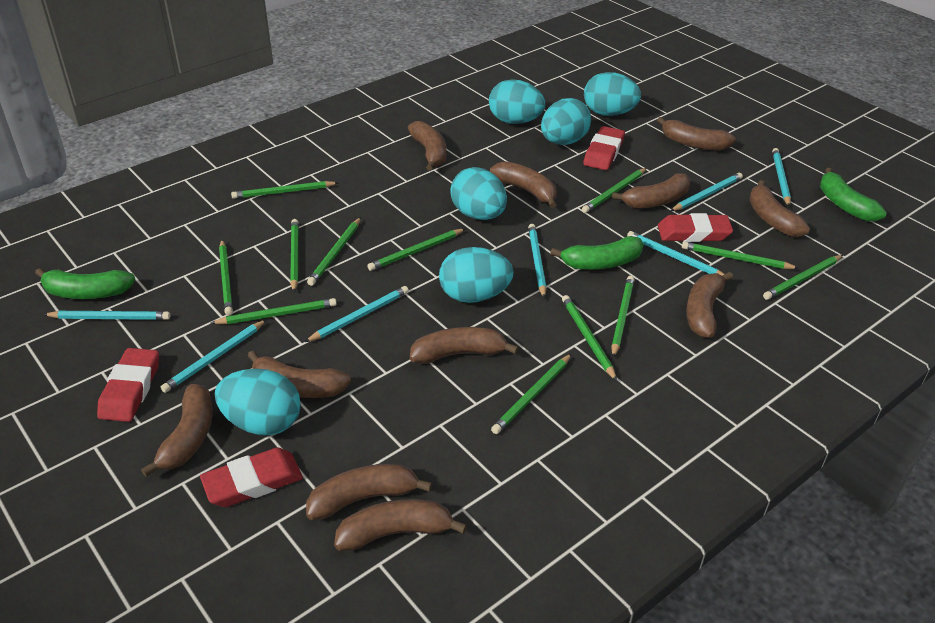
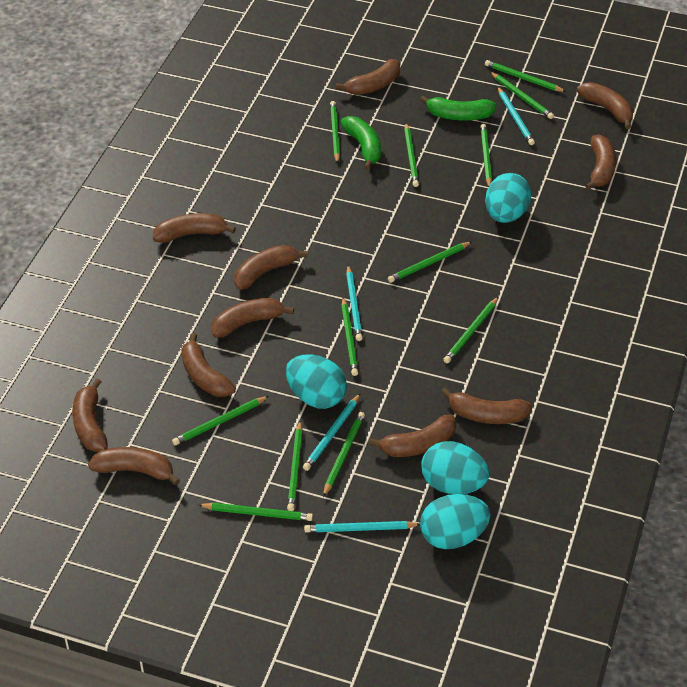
green banana: 3 -> 2
red eraser: 4 -> 0
turquoise egg: 6 -> 4
turquoise pencil: 7 -> 4

